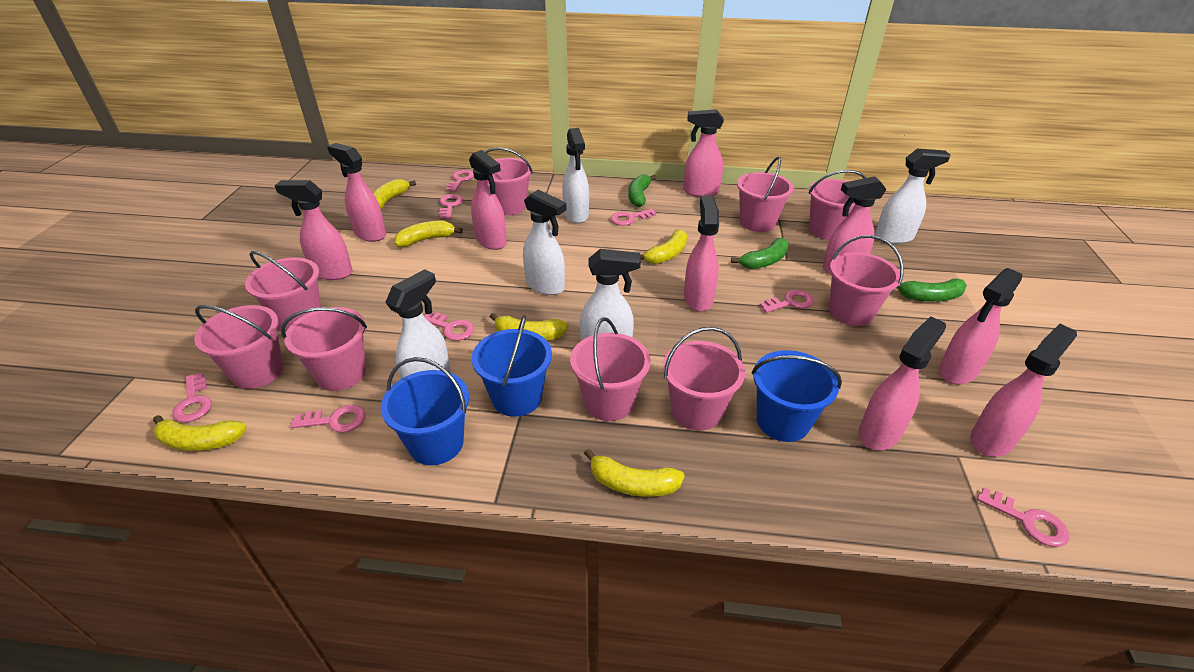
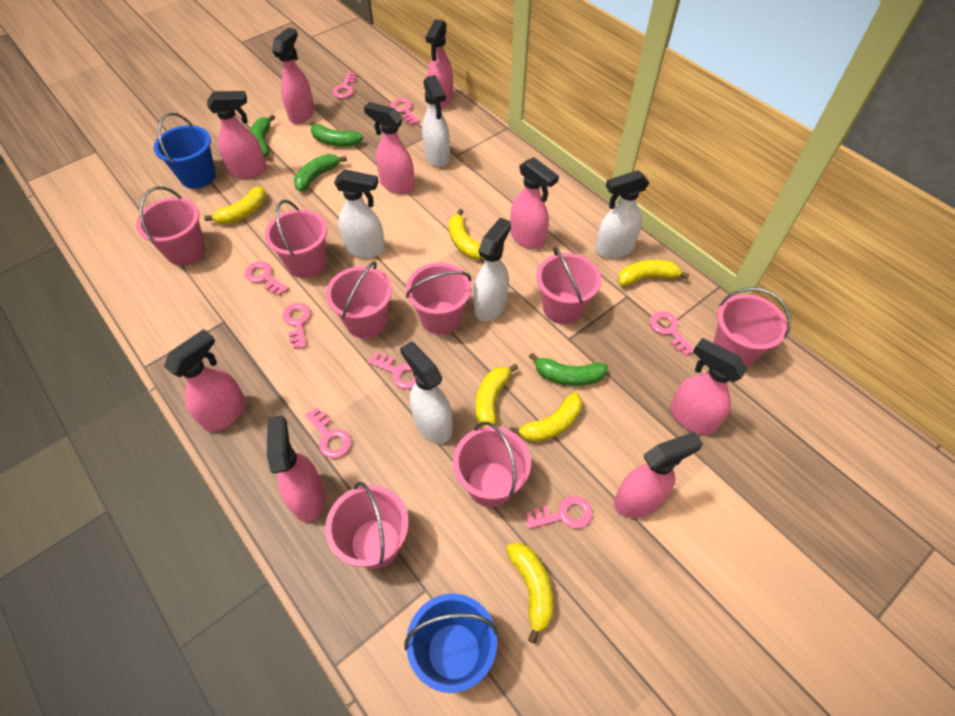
blue bucket: 3 -> 2
green banana: 3 -> 4
pink bucket: 9 -> 8

